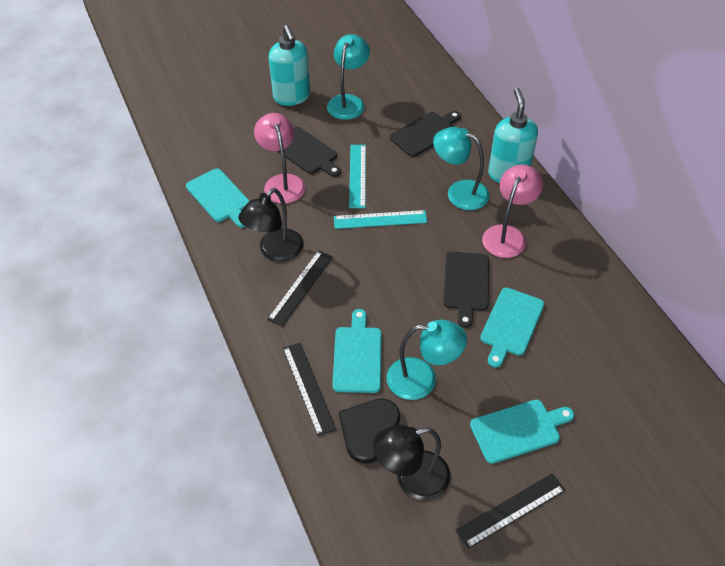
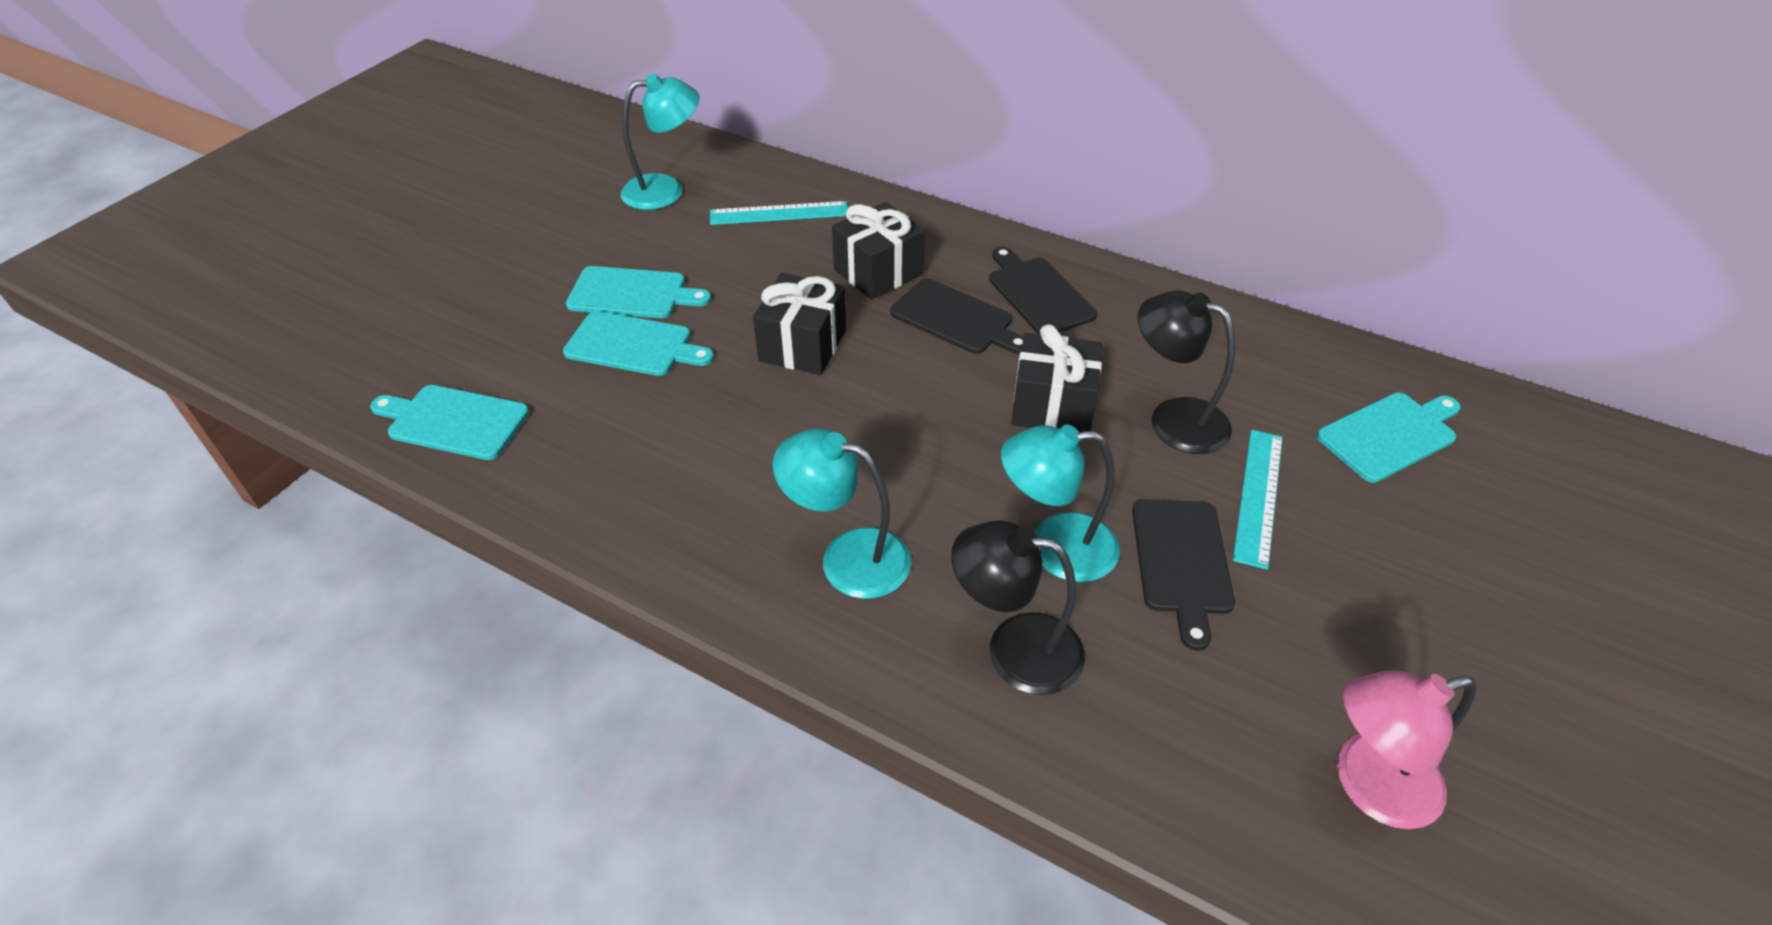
black gift: 0 -> 3
black heart: 1 -> 0
black ruler: 3 -> 0
pink lamp: 2 -> 1
turquoise soap dispenser: 2 -> 0

